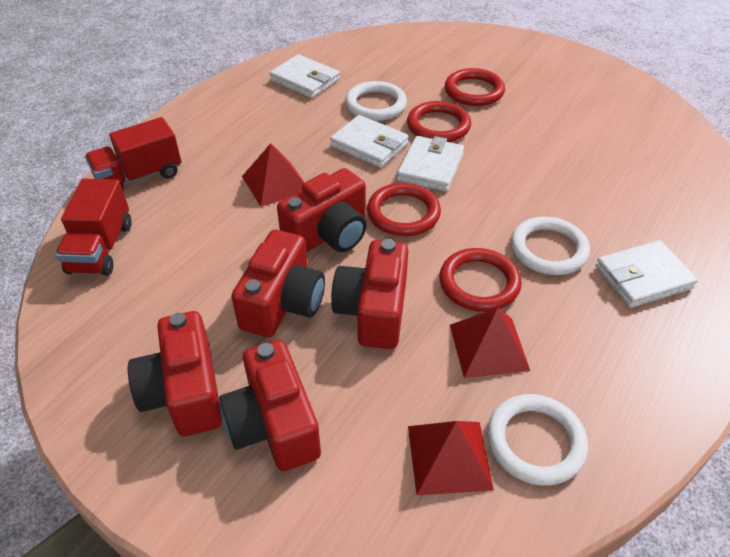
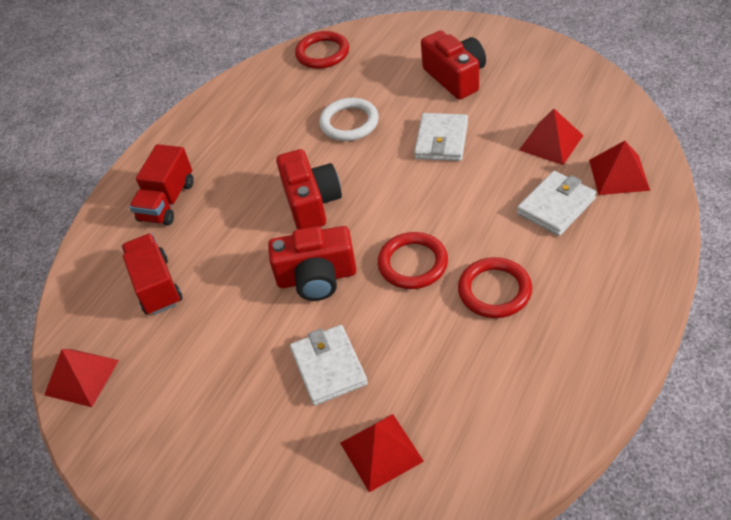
red camera: 5 -> 3
red pyramid: 3 -> 4
red ring: 4 -> 3
white ring: 3 -> 1
white wallet: 4 -> 3

